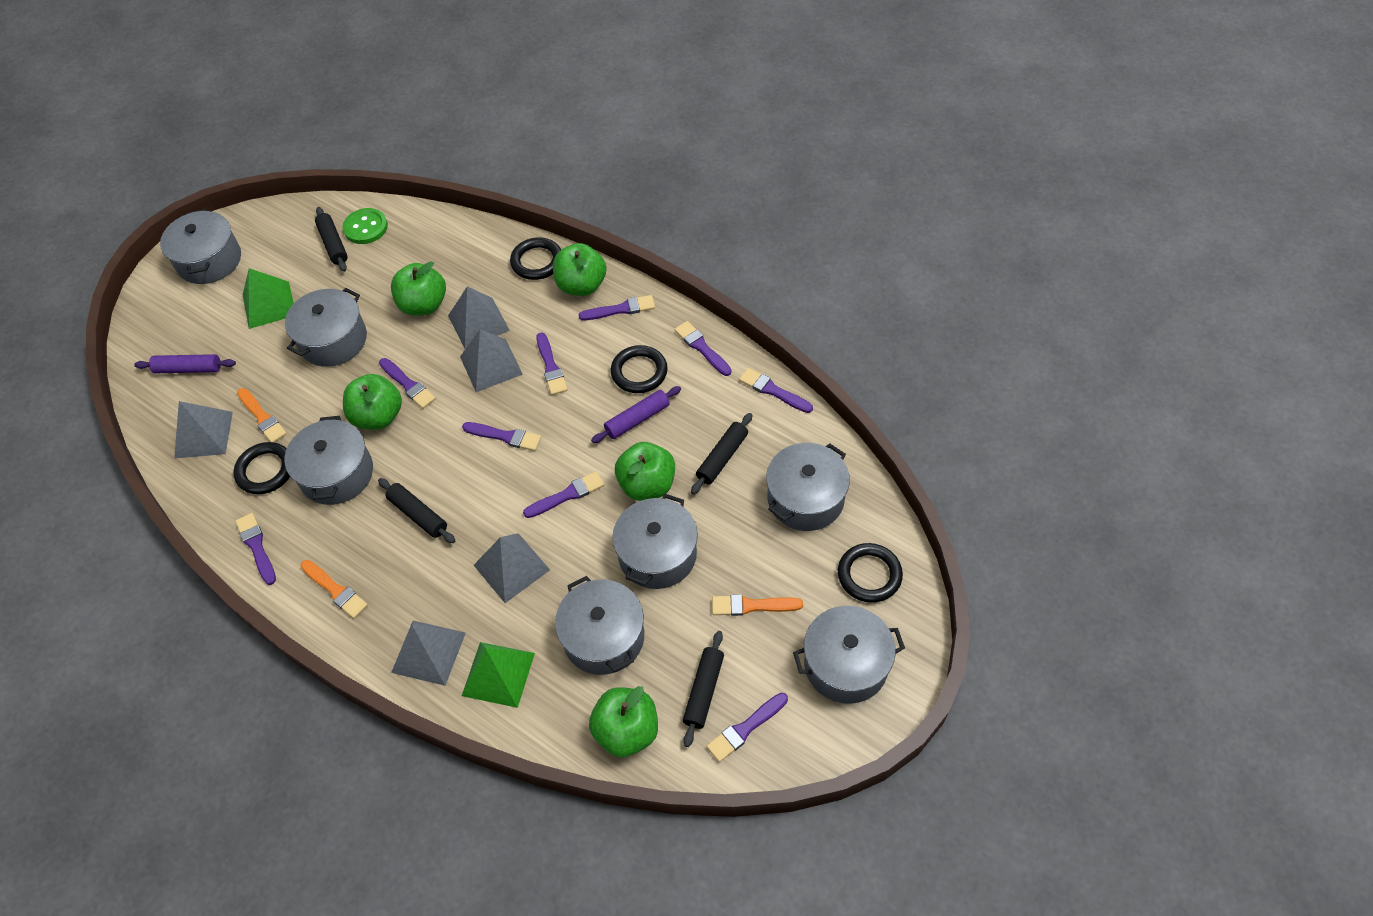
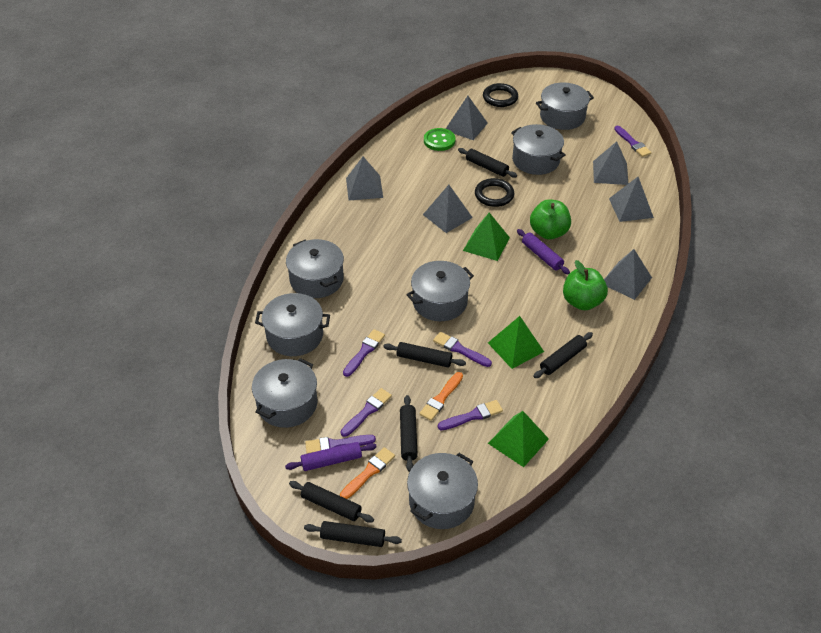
black ring: 4 -> 2
black rolling pin: 4 -> 6
green apple: 5 -> 2
green pyramid: 2 -> 3
grey pyramid: 5 -> 6
orange brush: 3 -> 2
purple brush: 9 -> 6

